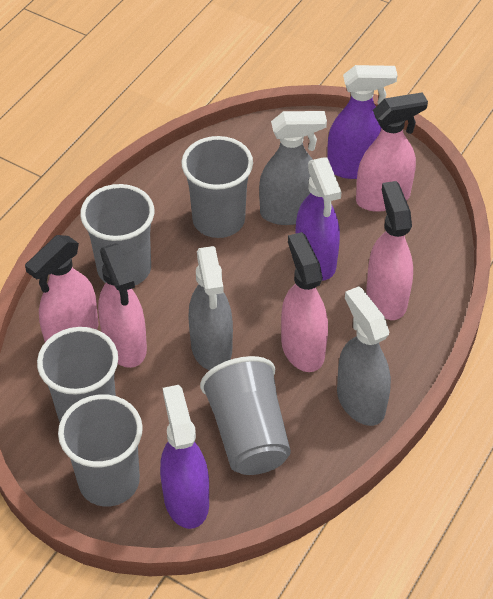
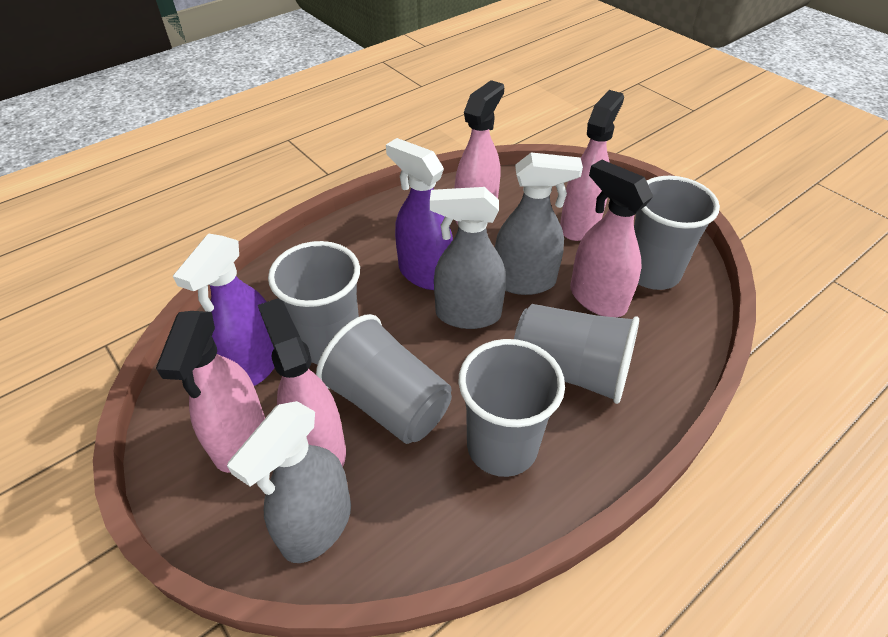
purple spray bottle: 3 -> 2

